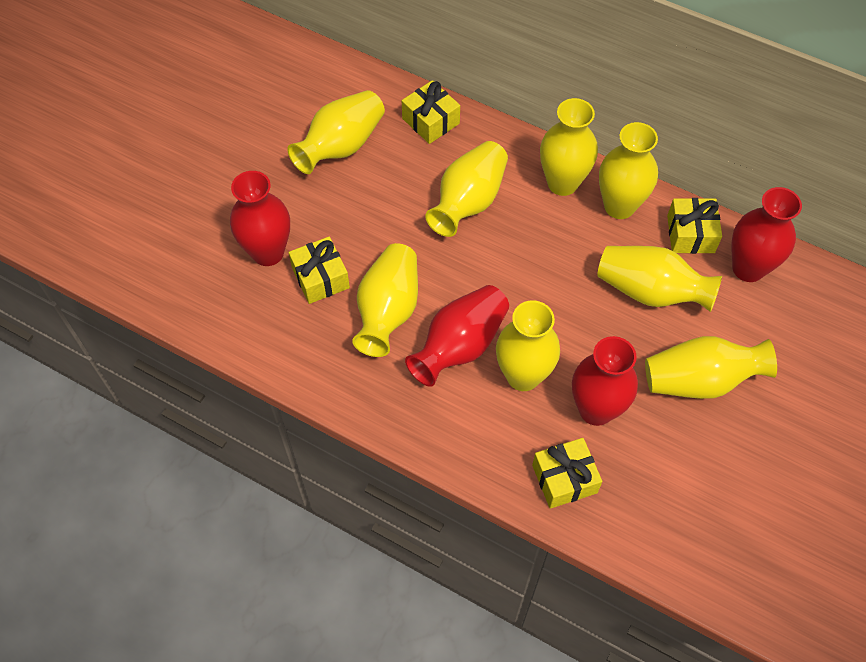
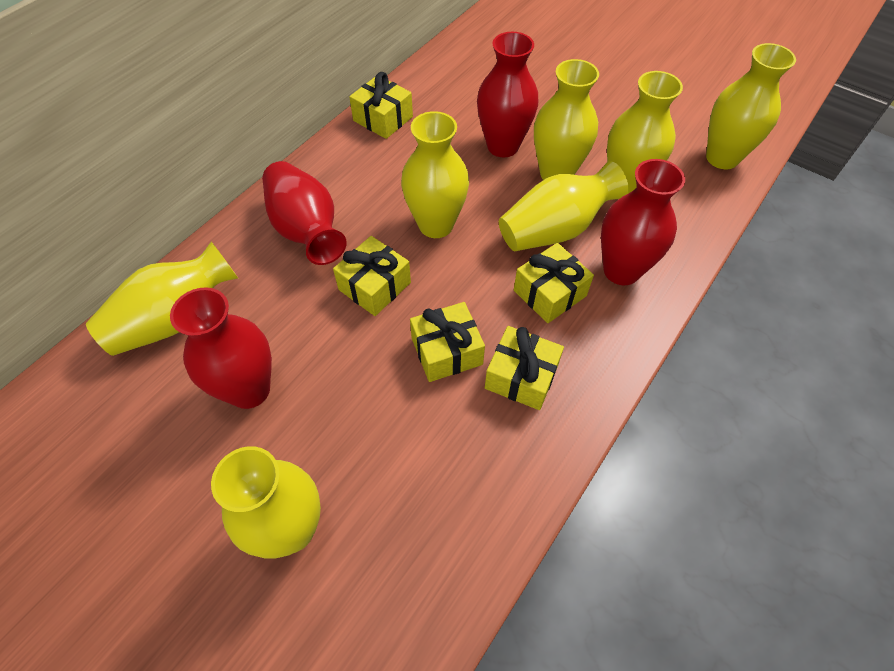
yellow gift: 4 -> 5
yellow vase: 8 -> 7

